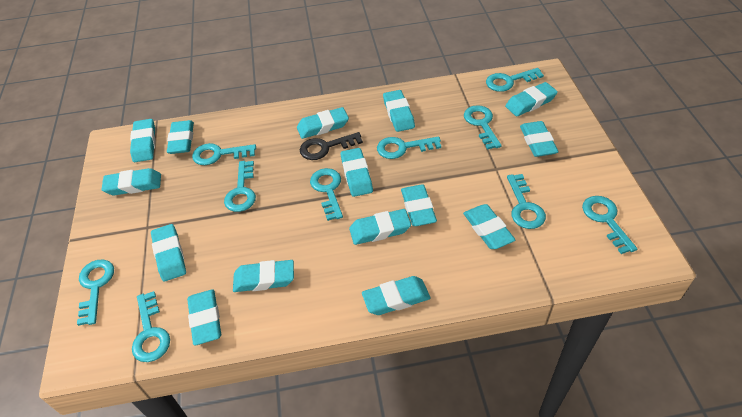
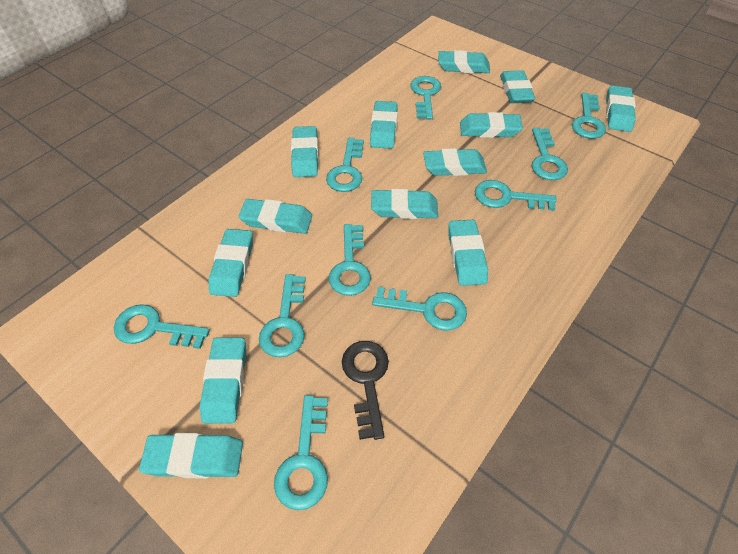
turquoise eraser: 15 -> 13

